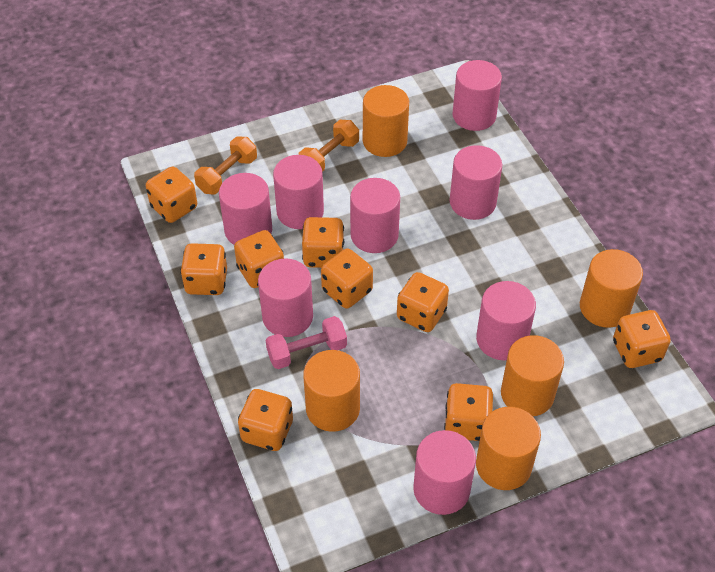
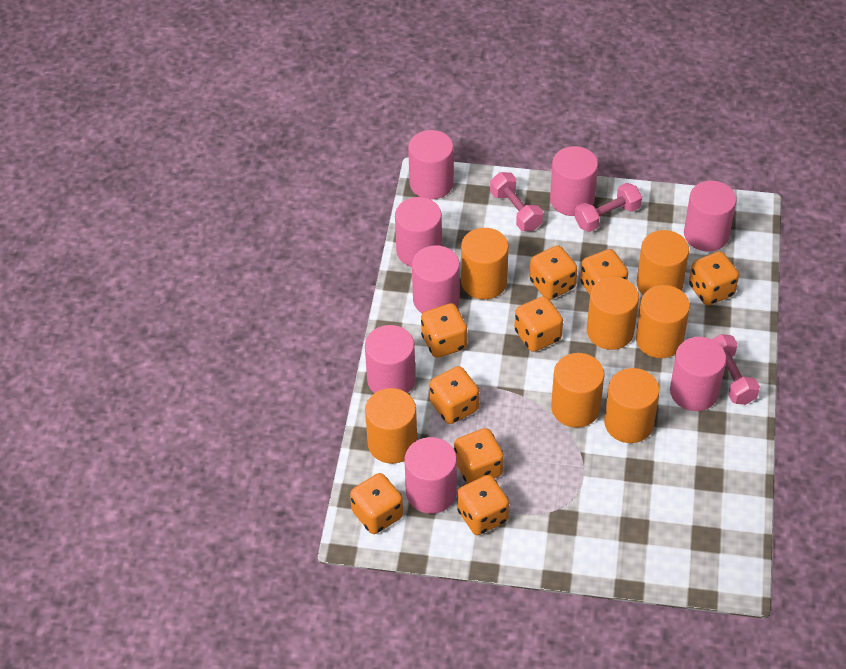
orange cylinder: 5 -> 7
orange dumbbell: 2 -> 0
pink dumbbell: 1 -> 3

